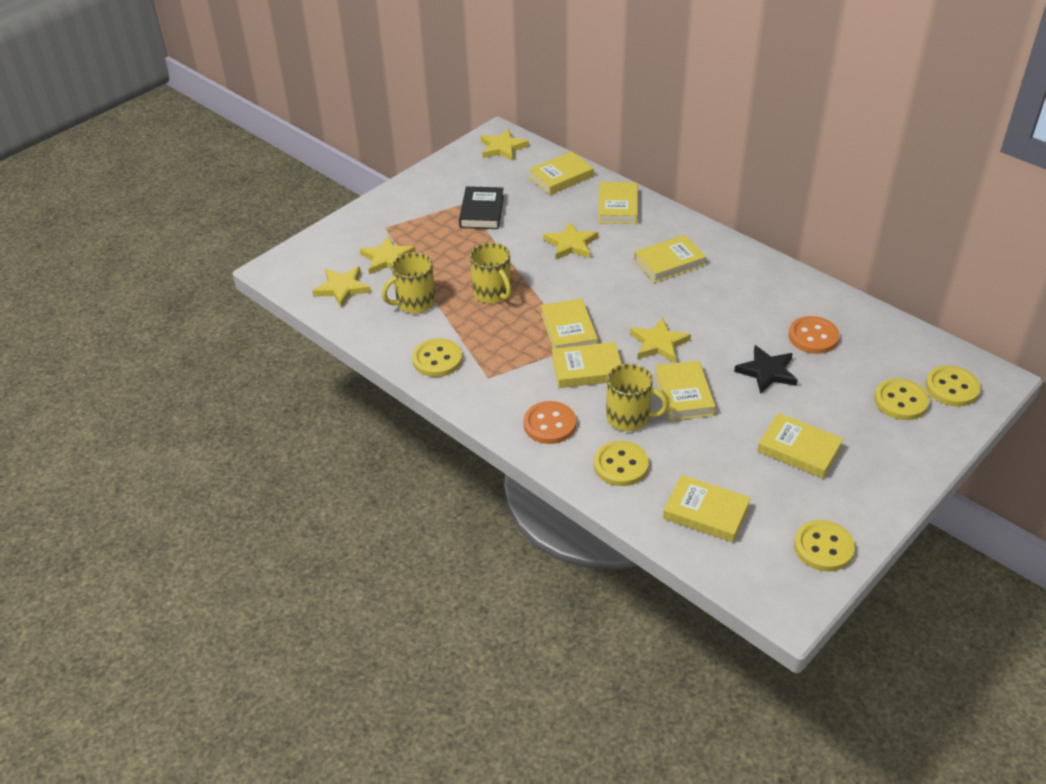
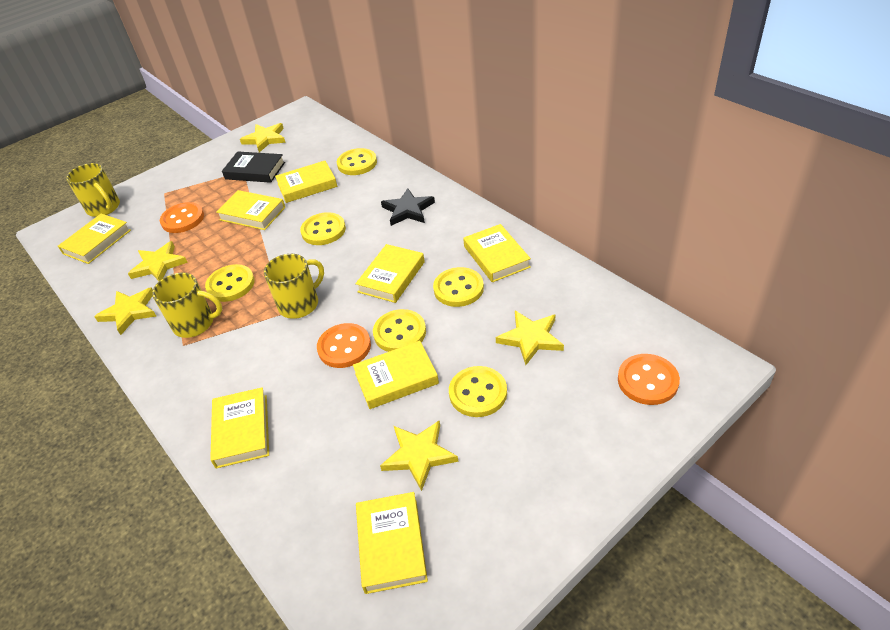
orange button: 2 -> 3
yellow button: 5 -> 6

